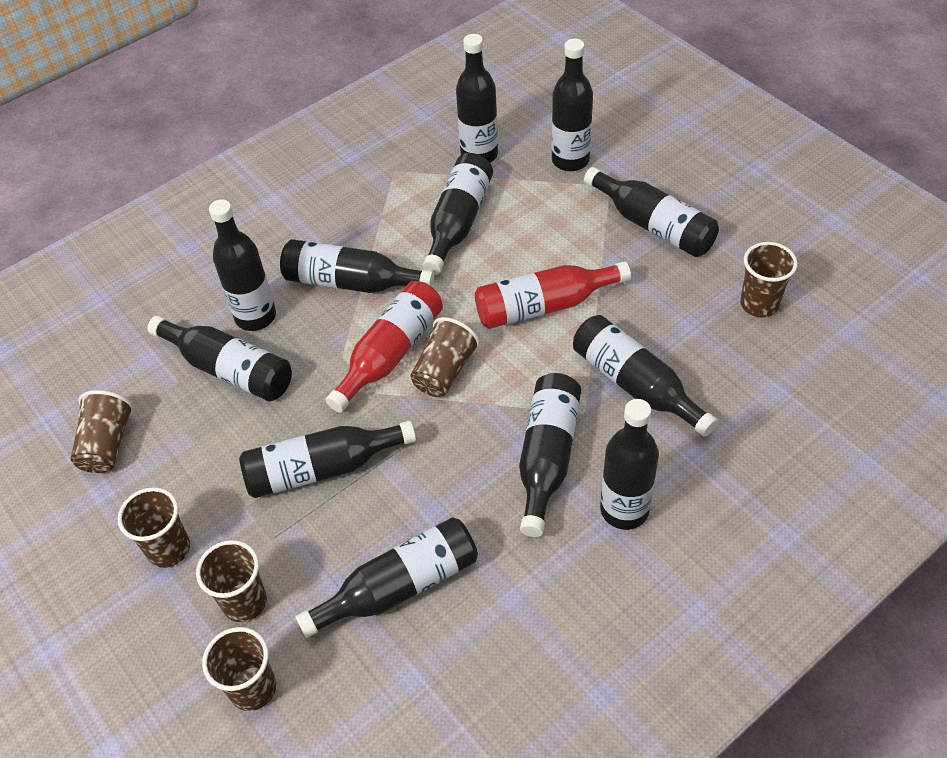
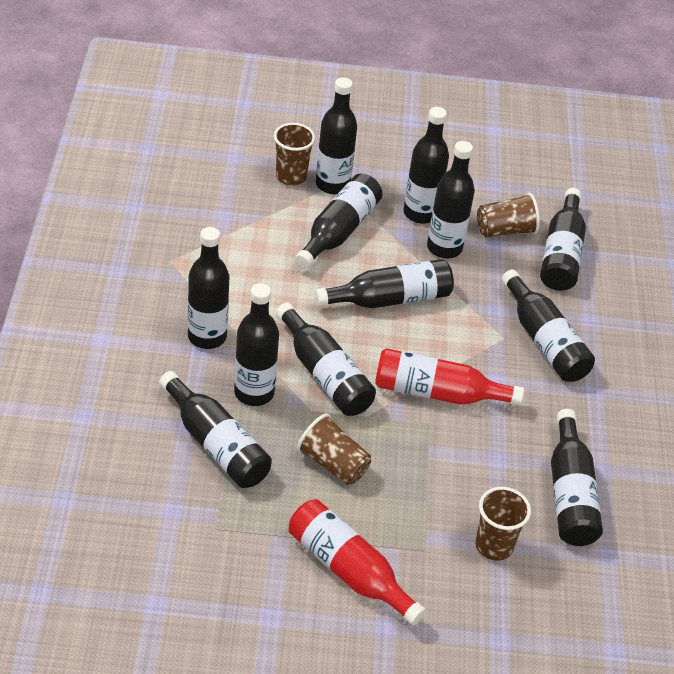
brown cup: 6 -> 4

